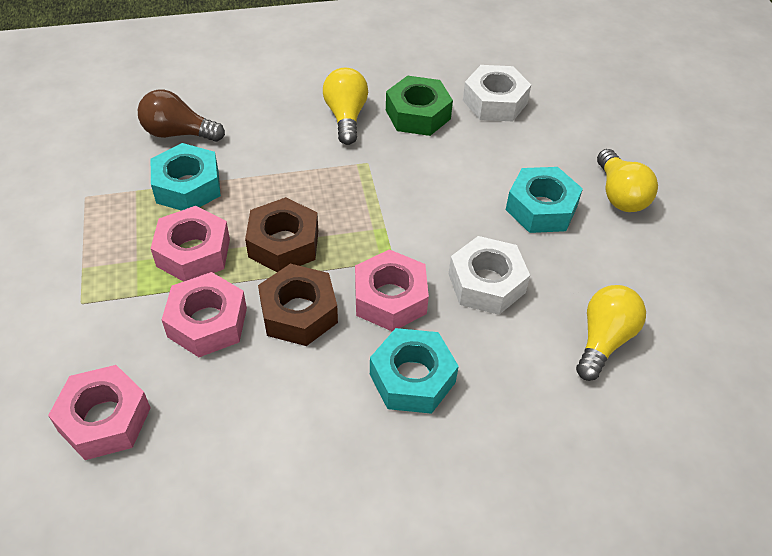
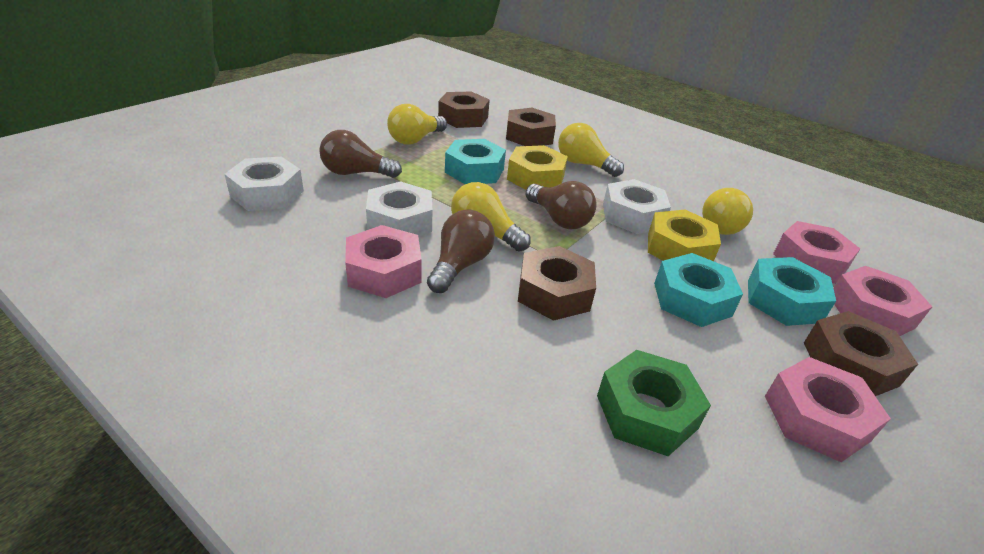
brown light bulb: 1 -> 3
brown nut: 2 -> 4
white nut: 2 -> 3
yellow light bulb: 3 -> 4
yellow nut: 0 -> 2

